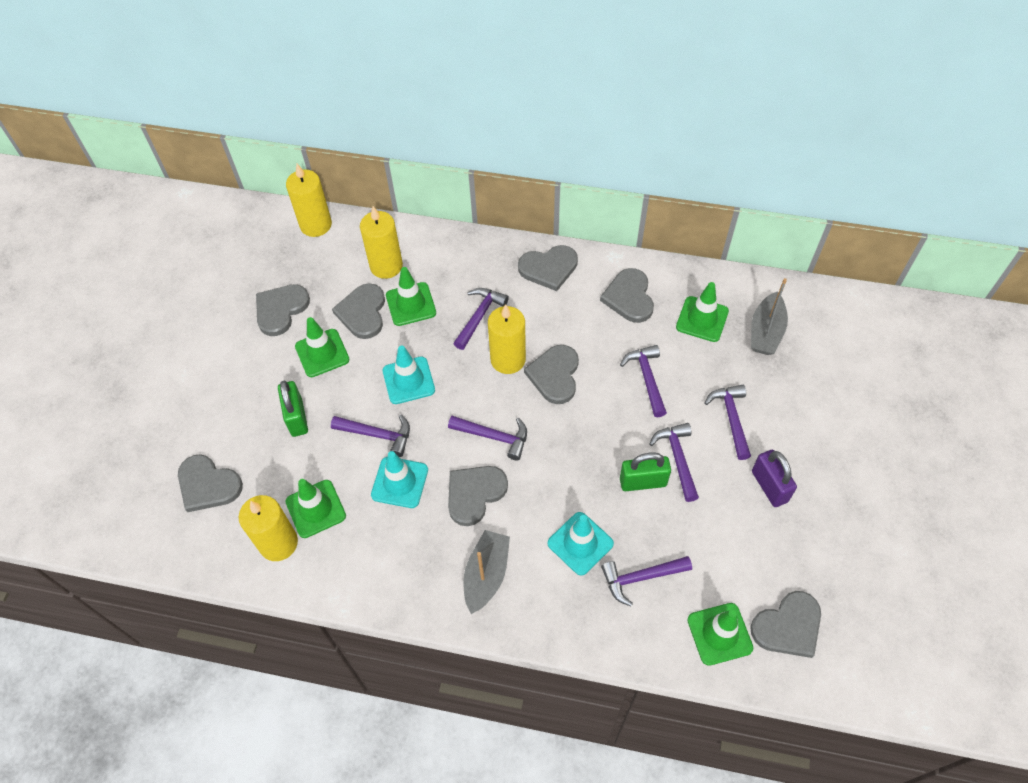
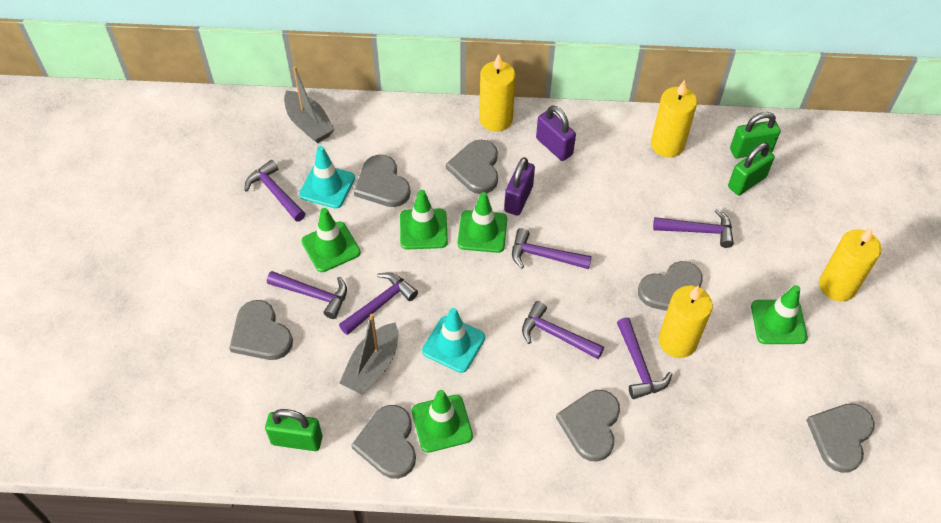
green padlock: 2 -> 3
grey heart: 8 -> 7
purple padlock: 1 -> 2
turquoise traffic cone: 3 -> 2

